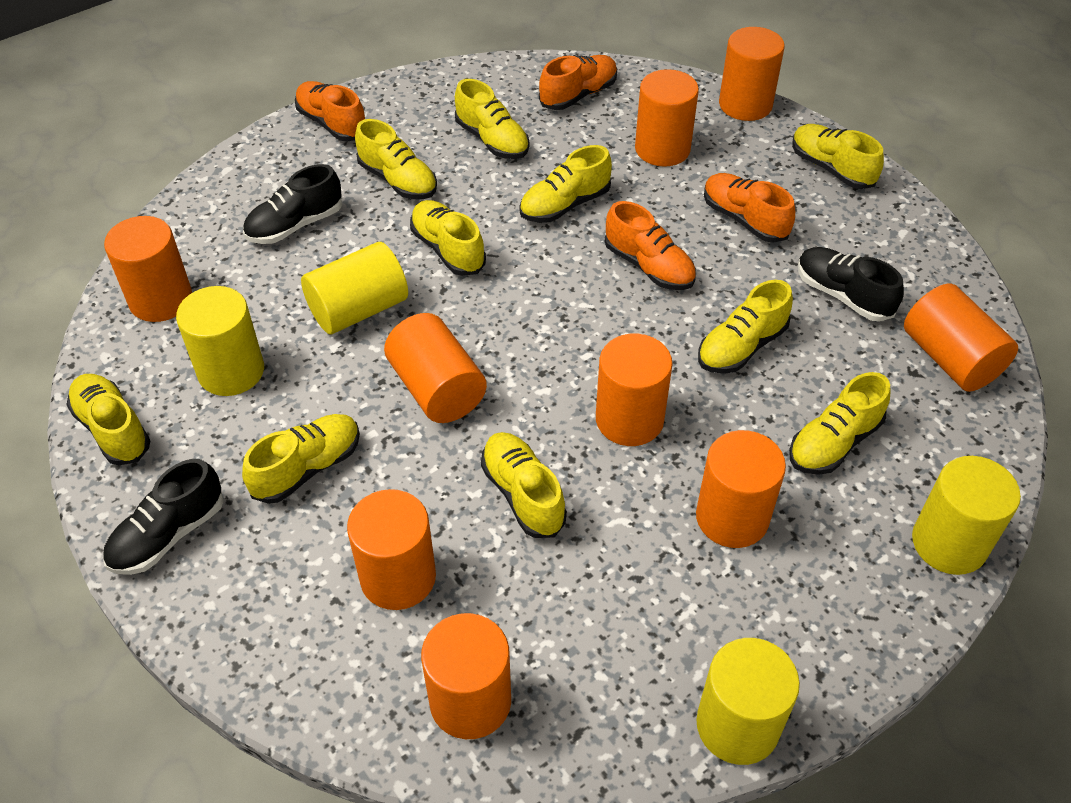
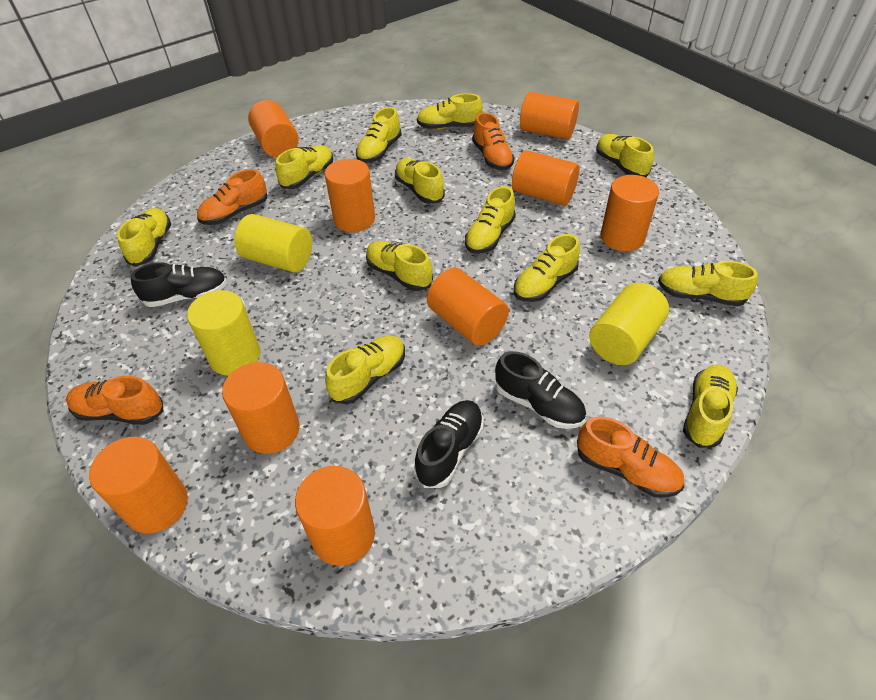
yellow cylinder: 4 -> 3
yellow shoe: 10 -> 12

